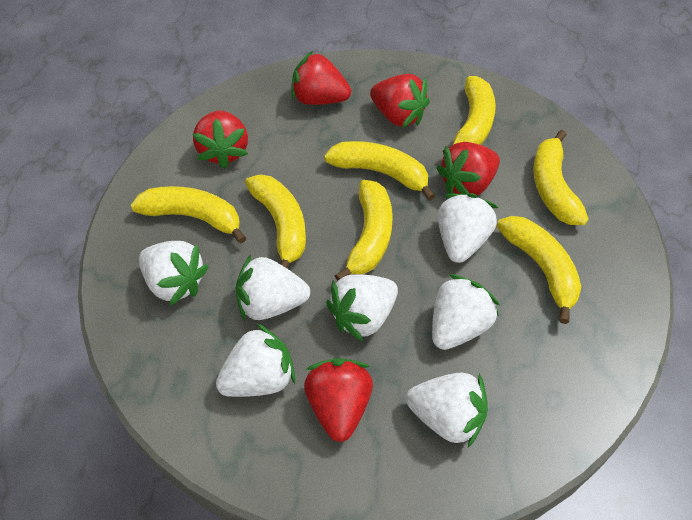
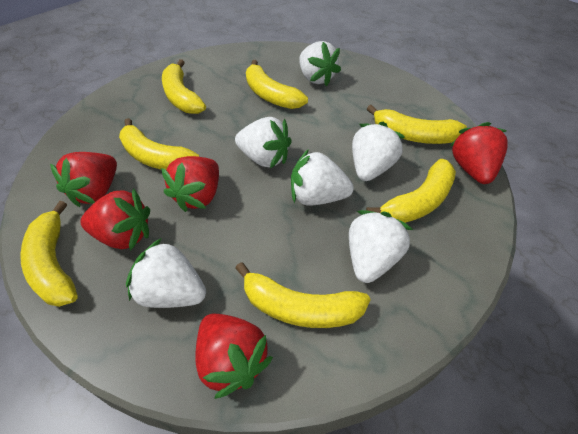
white strawberry: 7 -> 6

